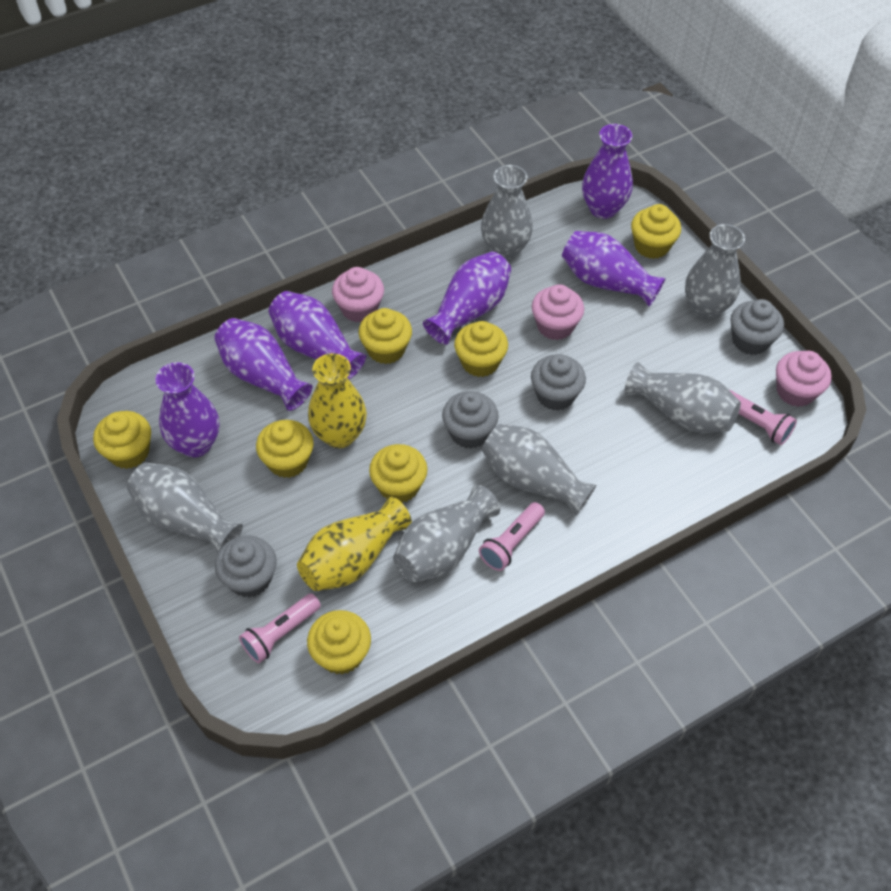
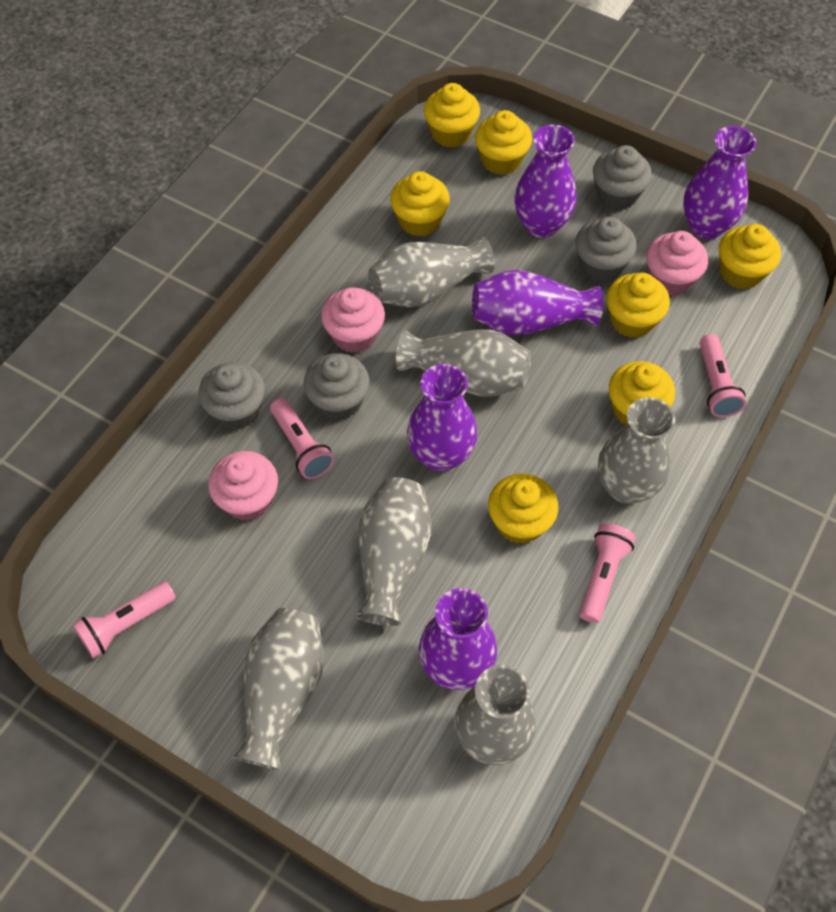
pink flashlight: 3 -> 4
purple vase: 6 -> 5
yellow vase: 2 -> 0

